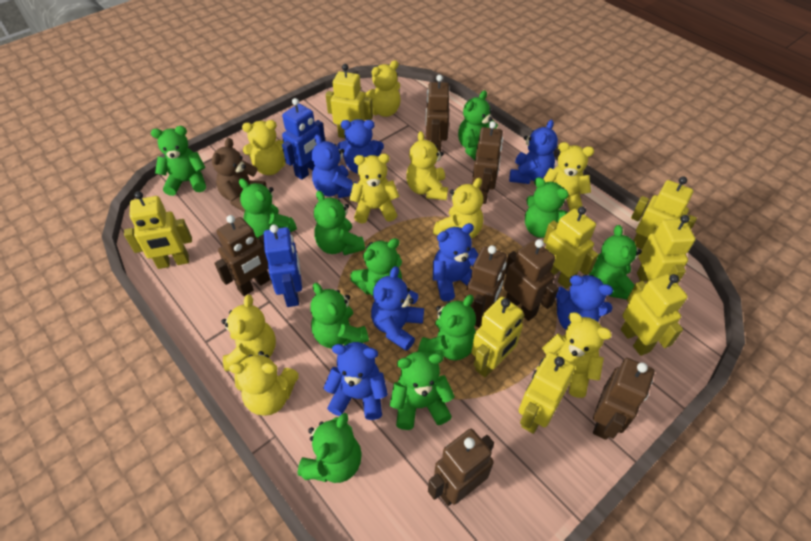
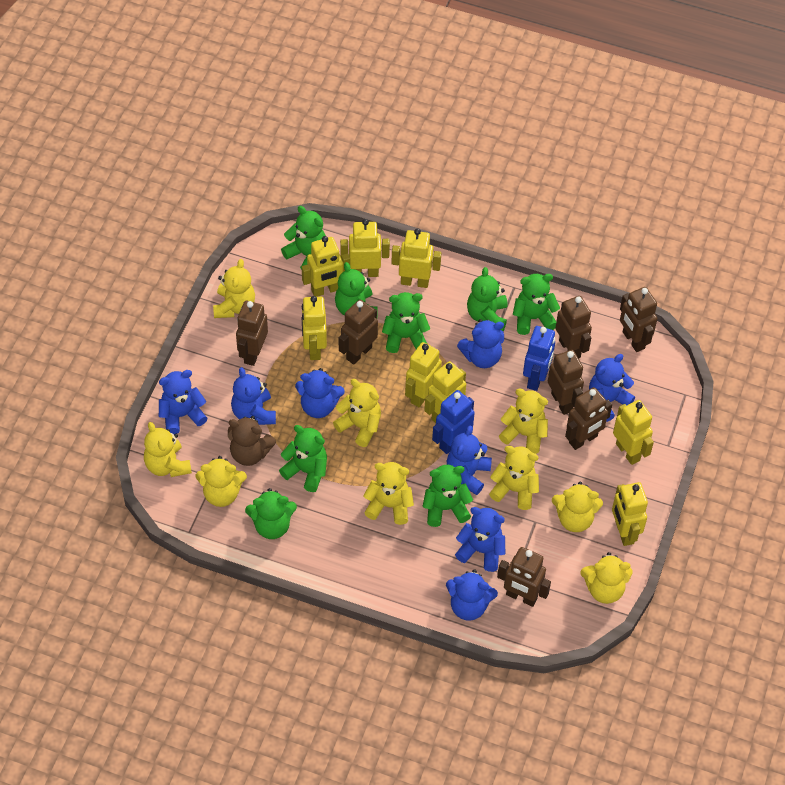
blue teddy bear: 7 -> 8
green teddy bear: 11 -> 8

